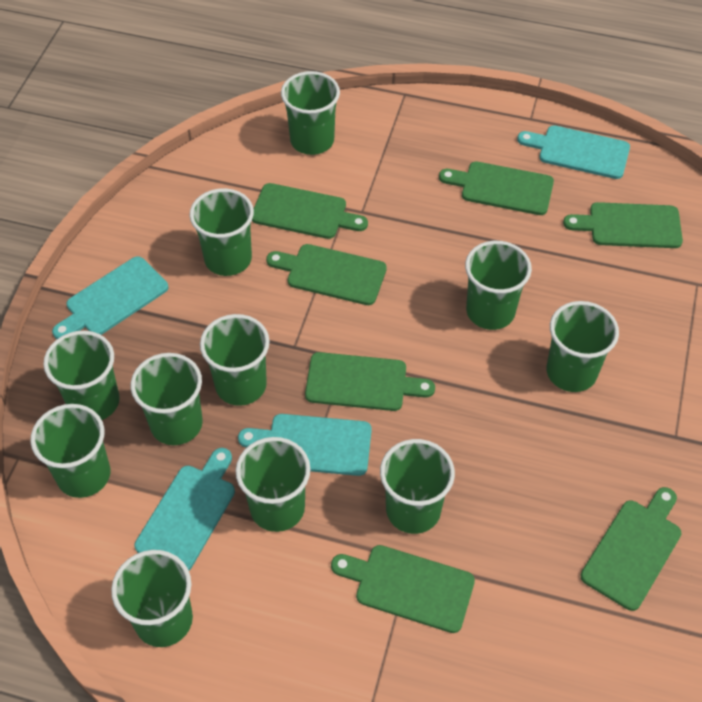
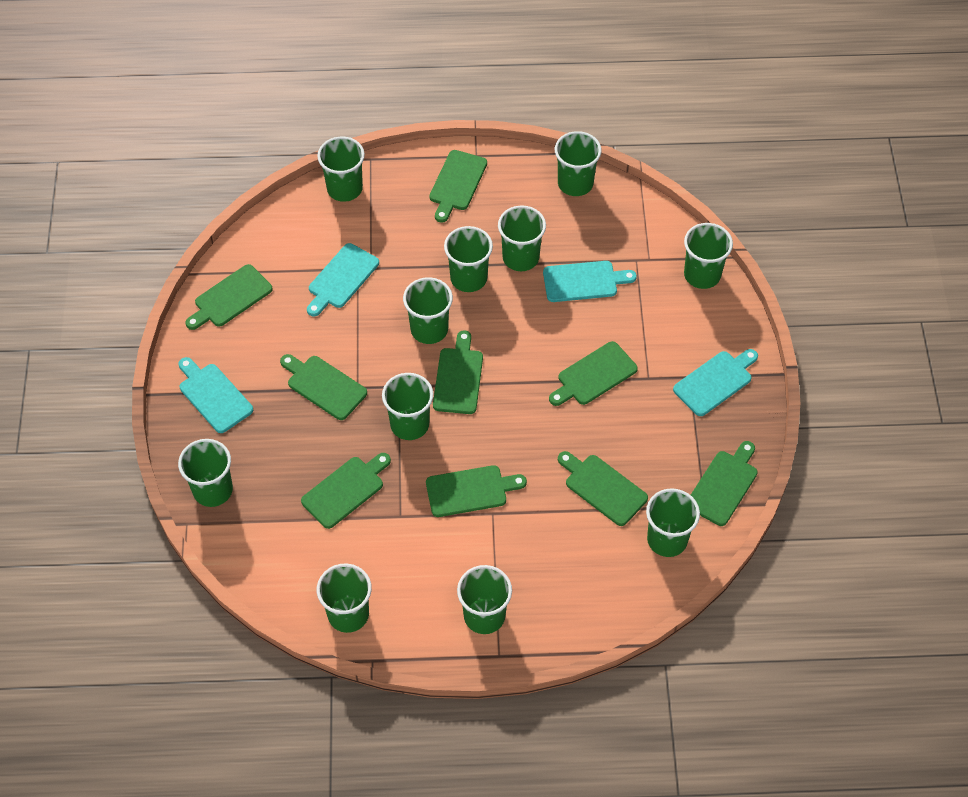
green cutting board: 7 -> 9

